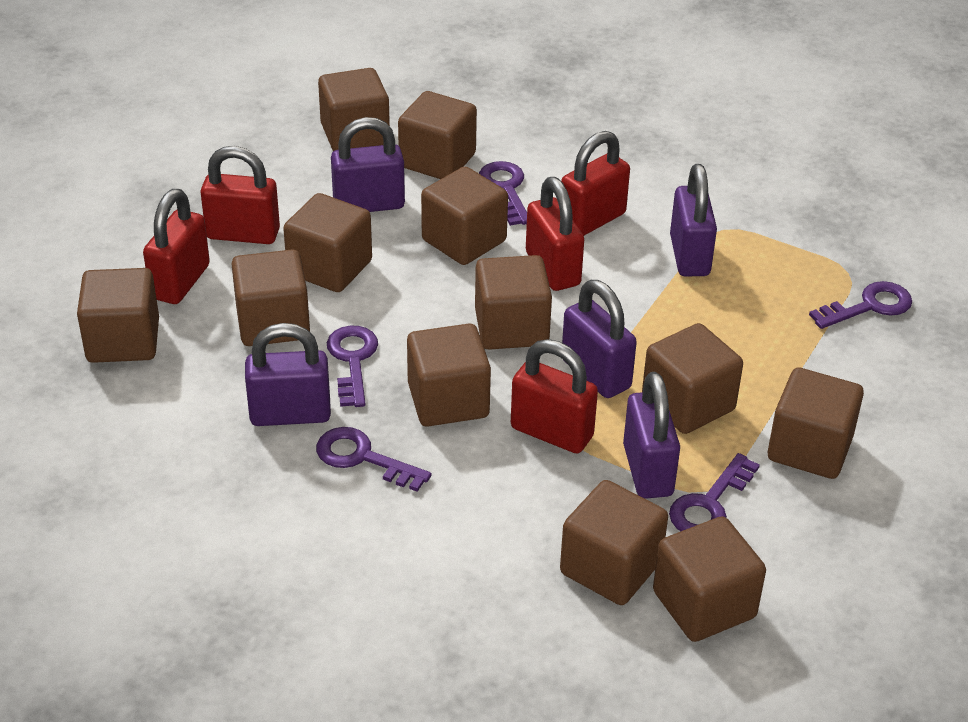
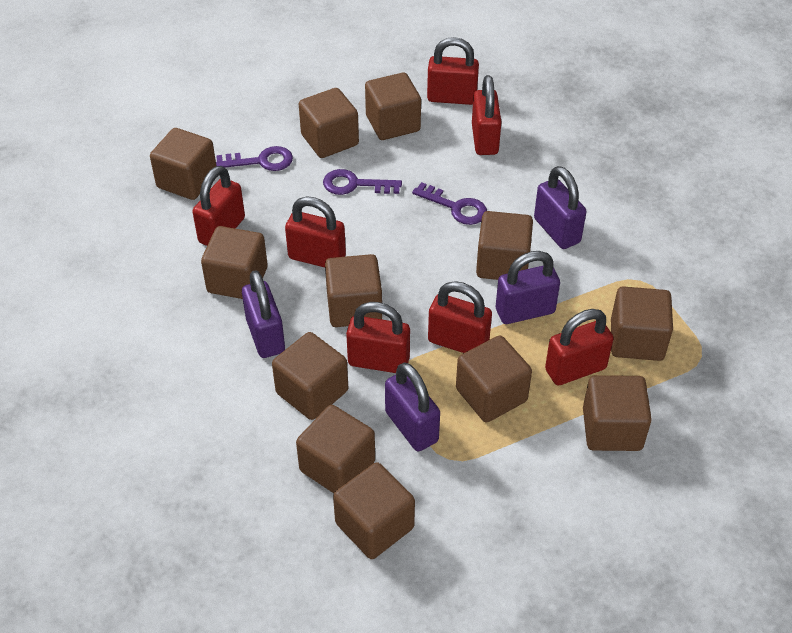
purple key: 5 -> 3
purple padlock: 5 -> 4
red padlock: 5 -> 7

